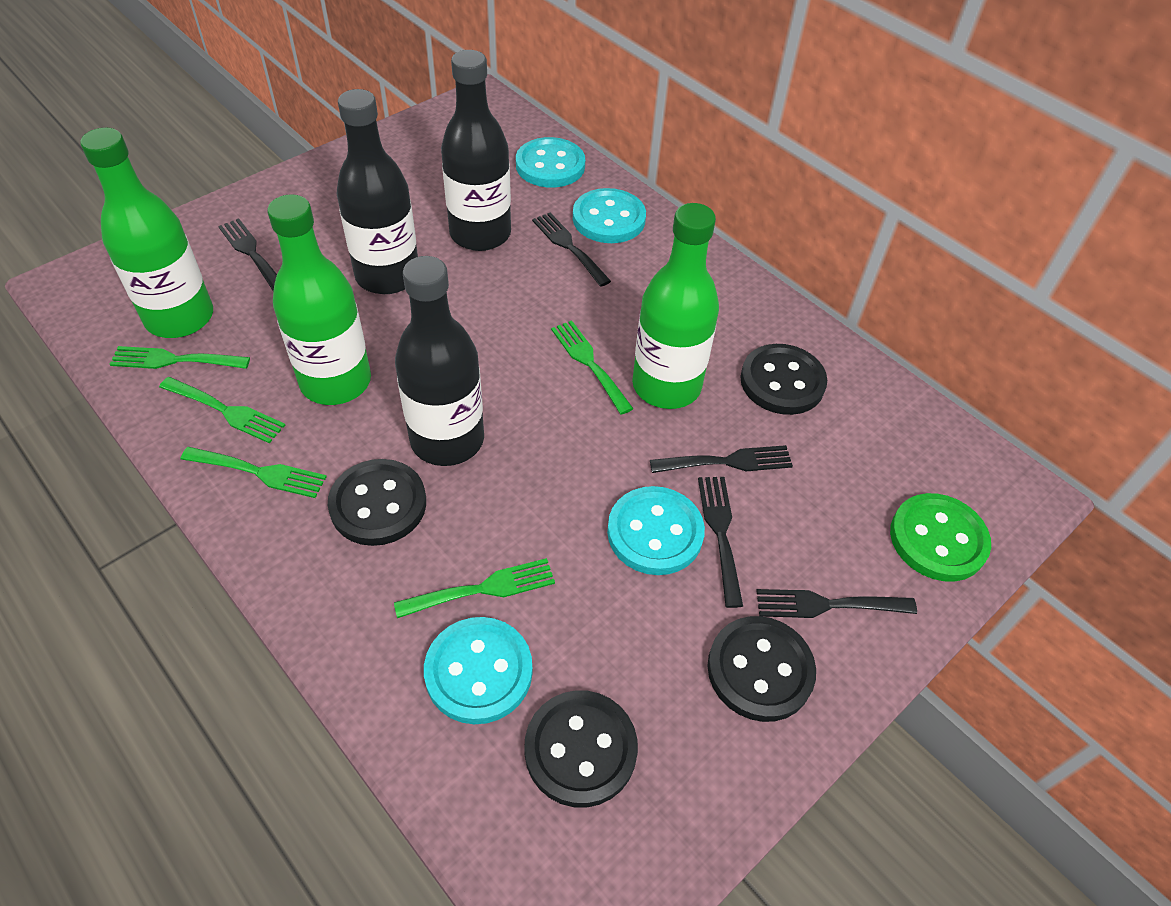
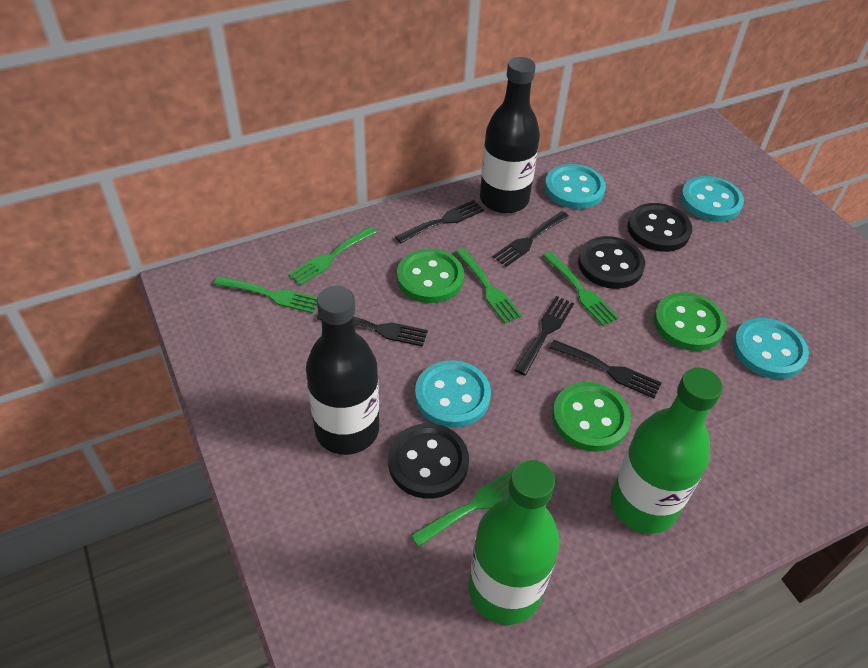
black bottle: 3 -> 2
black button: 4 -> 3
green bottle: 3 -> 2
green button: 1 -> 3

